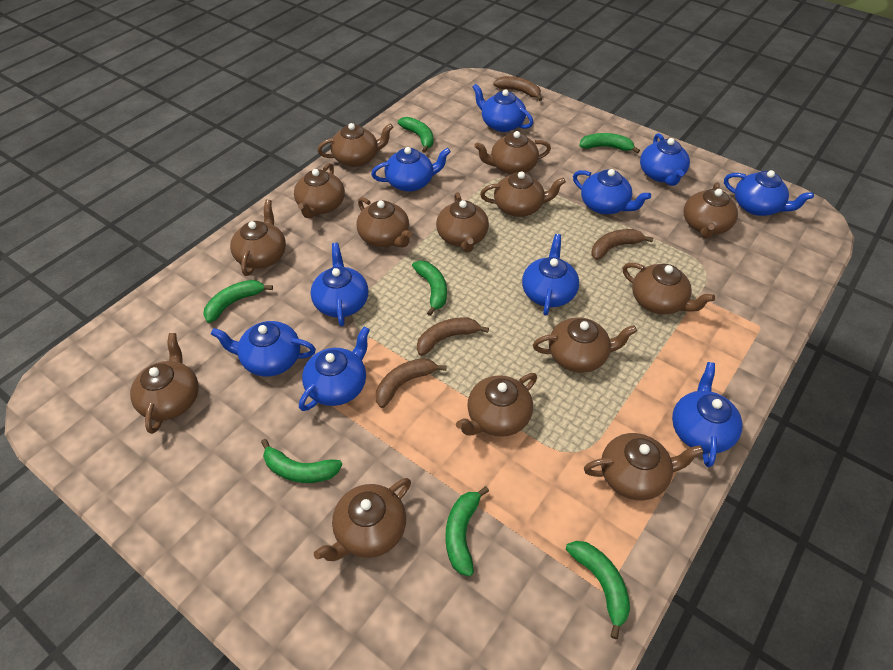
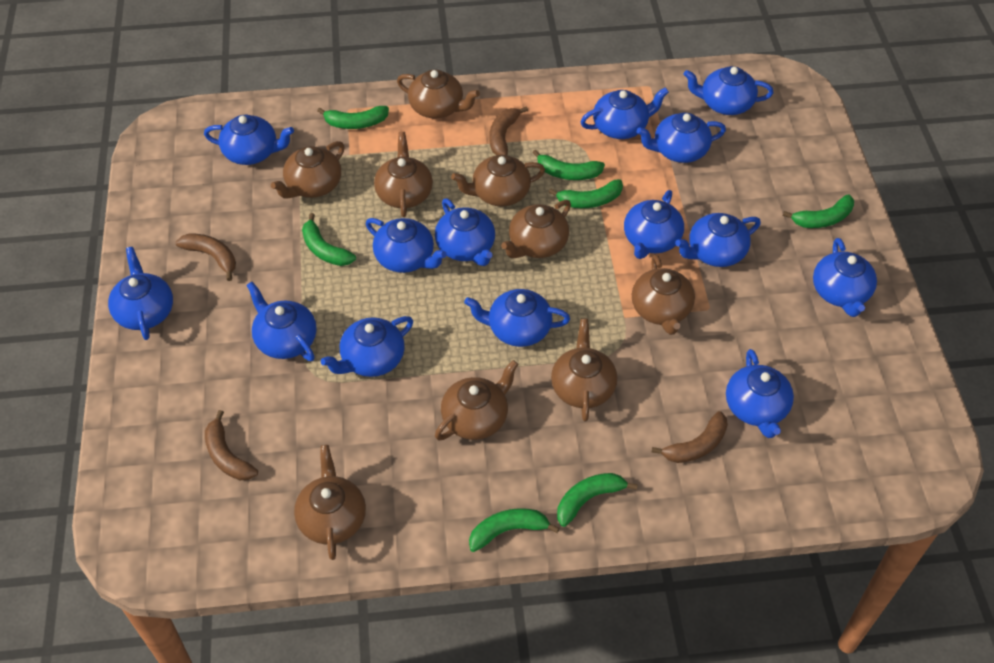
blue teapot: 10 -> 14
brown teapot: 14 -> 9

